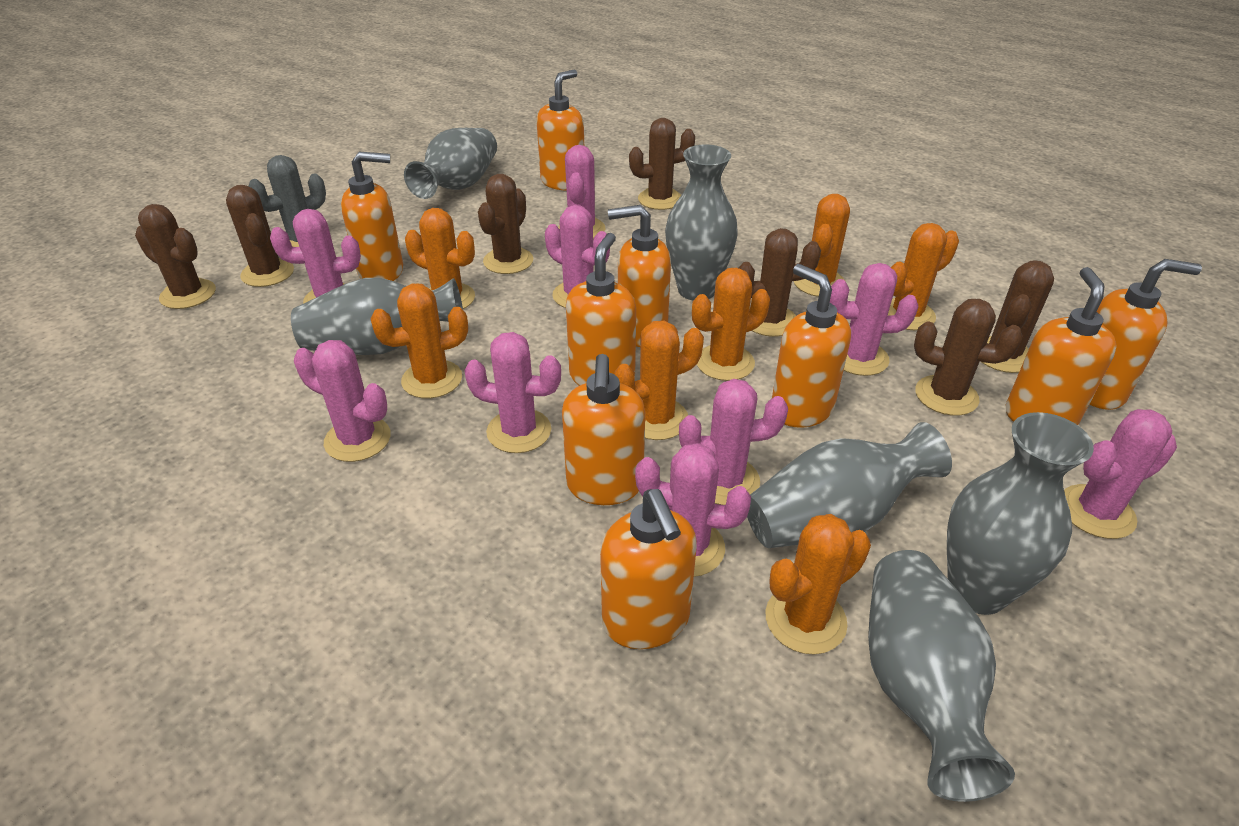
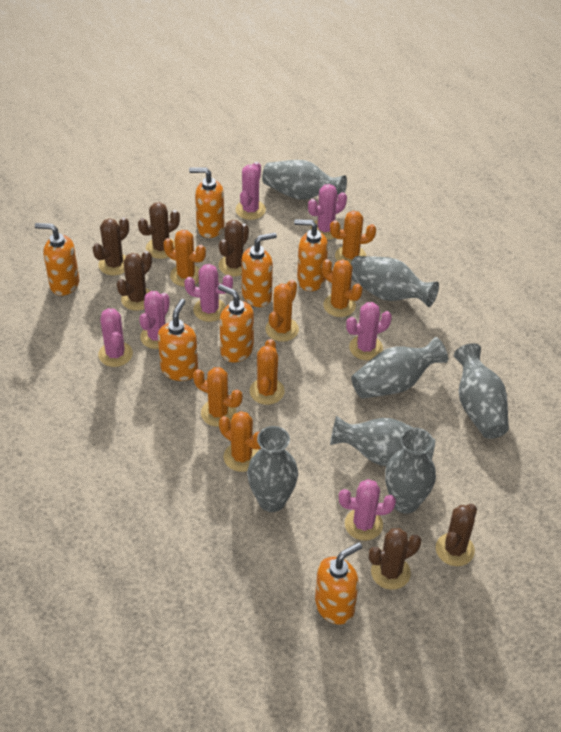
brown cactus: 7 -> 6
grey cactus: 1 -> 0
grey vase: 6 -> 7
orange soap dispenser: 9 -> 7
pink cactus: 9 -> 7

